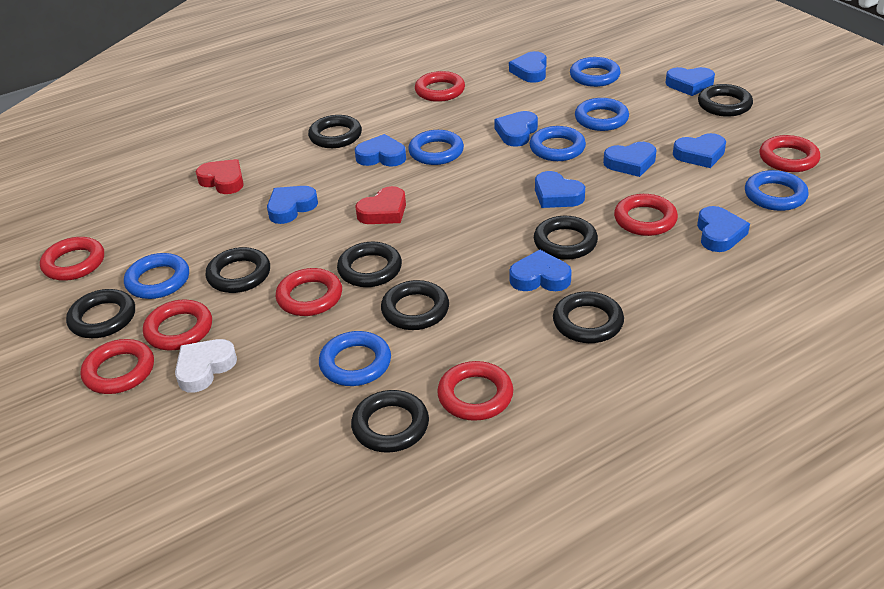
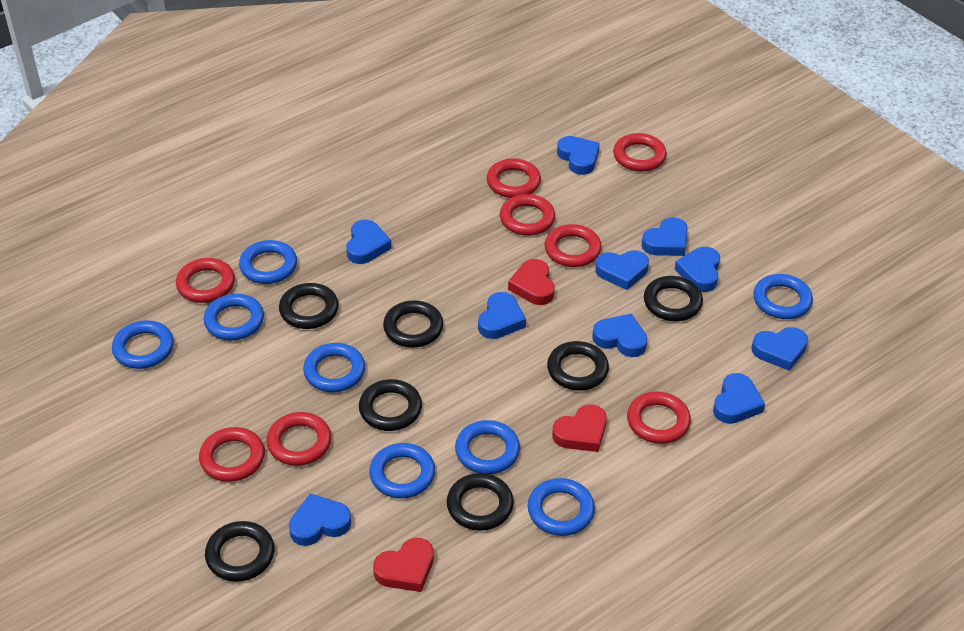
black ring: 9 -> 7
blue ring: 7 -> 8
red heart: 2 -> 3
white heart: 1 -> 0

